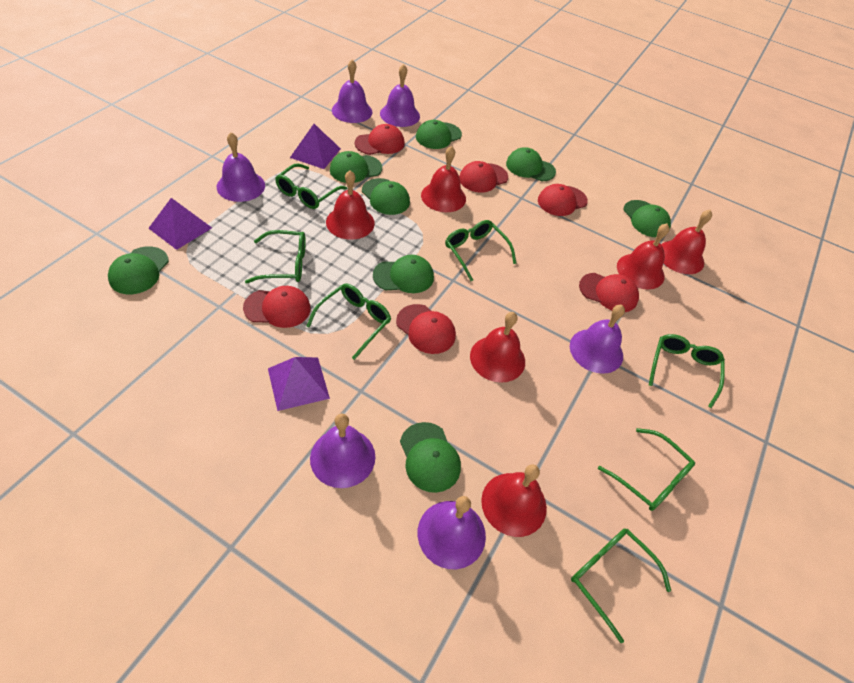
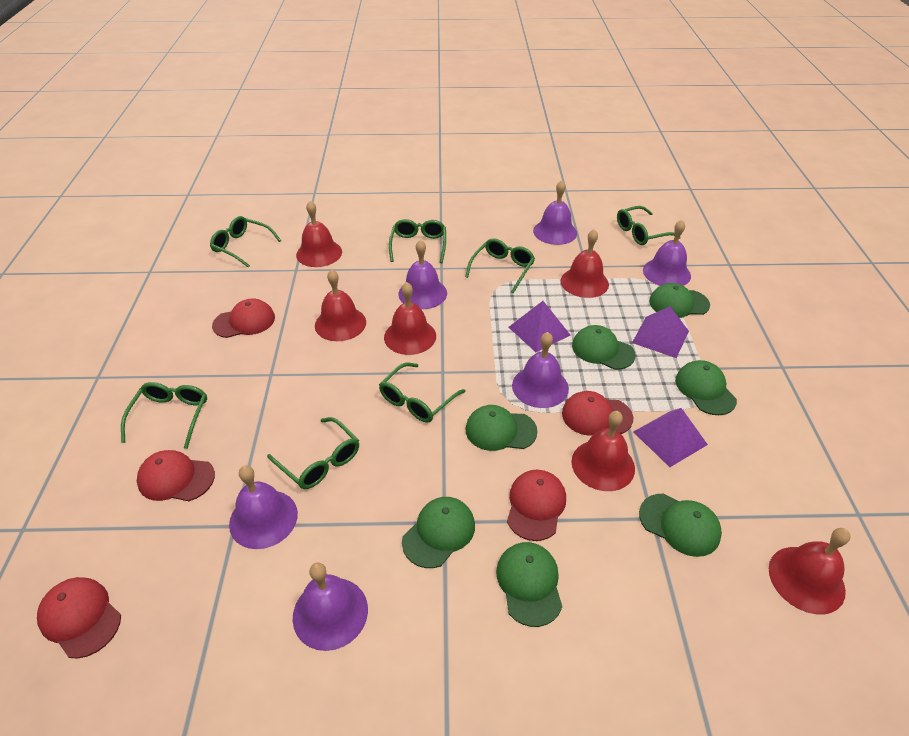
green cap: 8 -> 7
red cap: 6 -> 5

